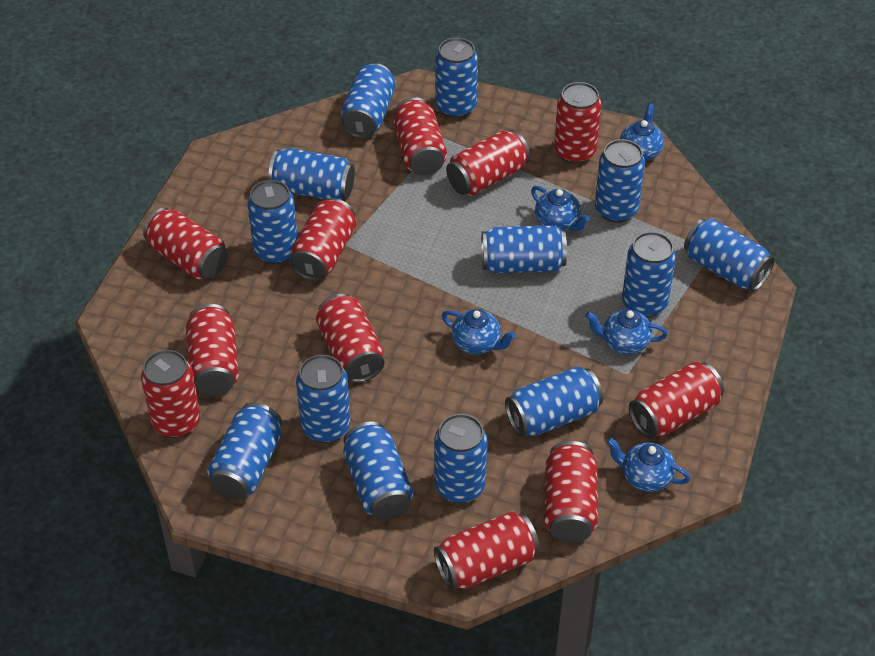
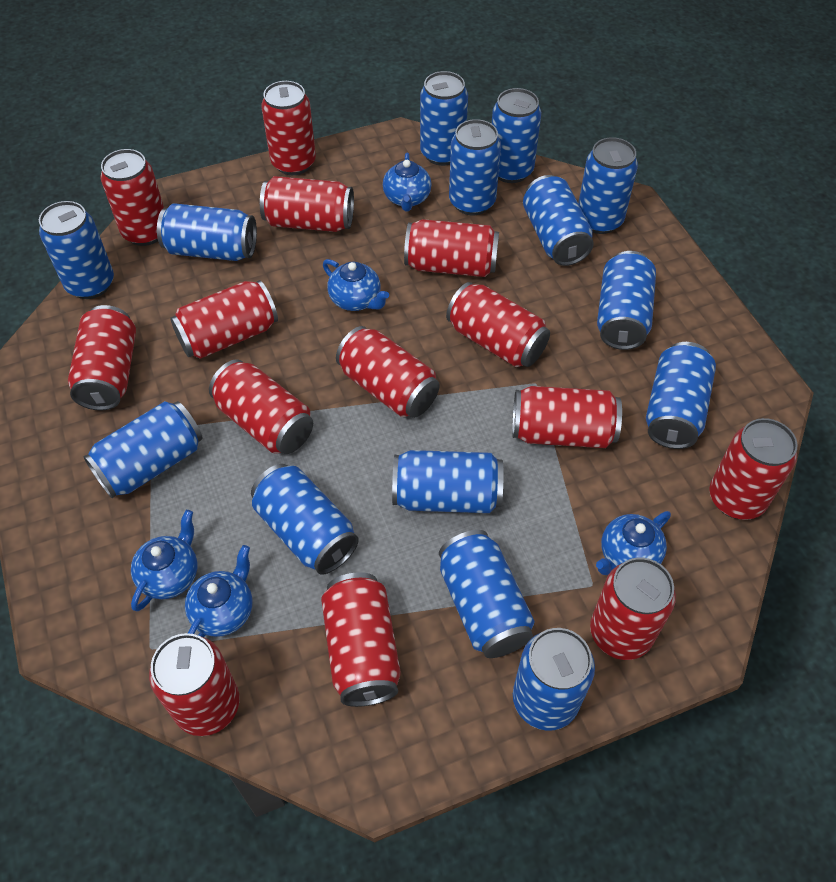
blue can: 13 -> 14
red can: 11 -> 14

